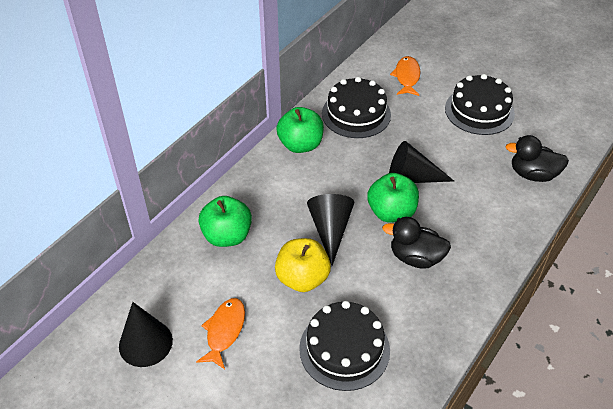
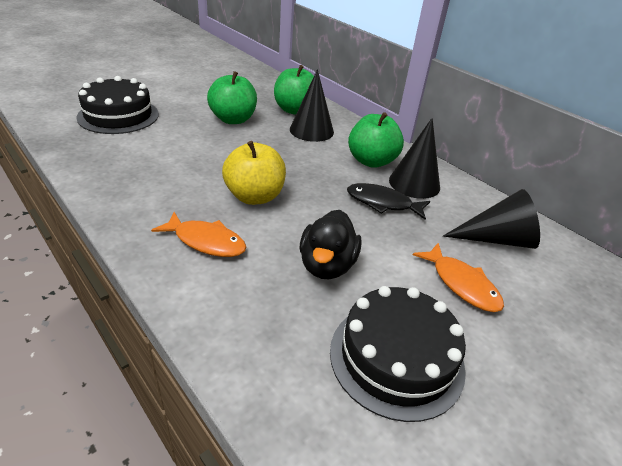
black cake: 3 -> 2
black duck: 2 -> 1
black fish: 0 -> 1

